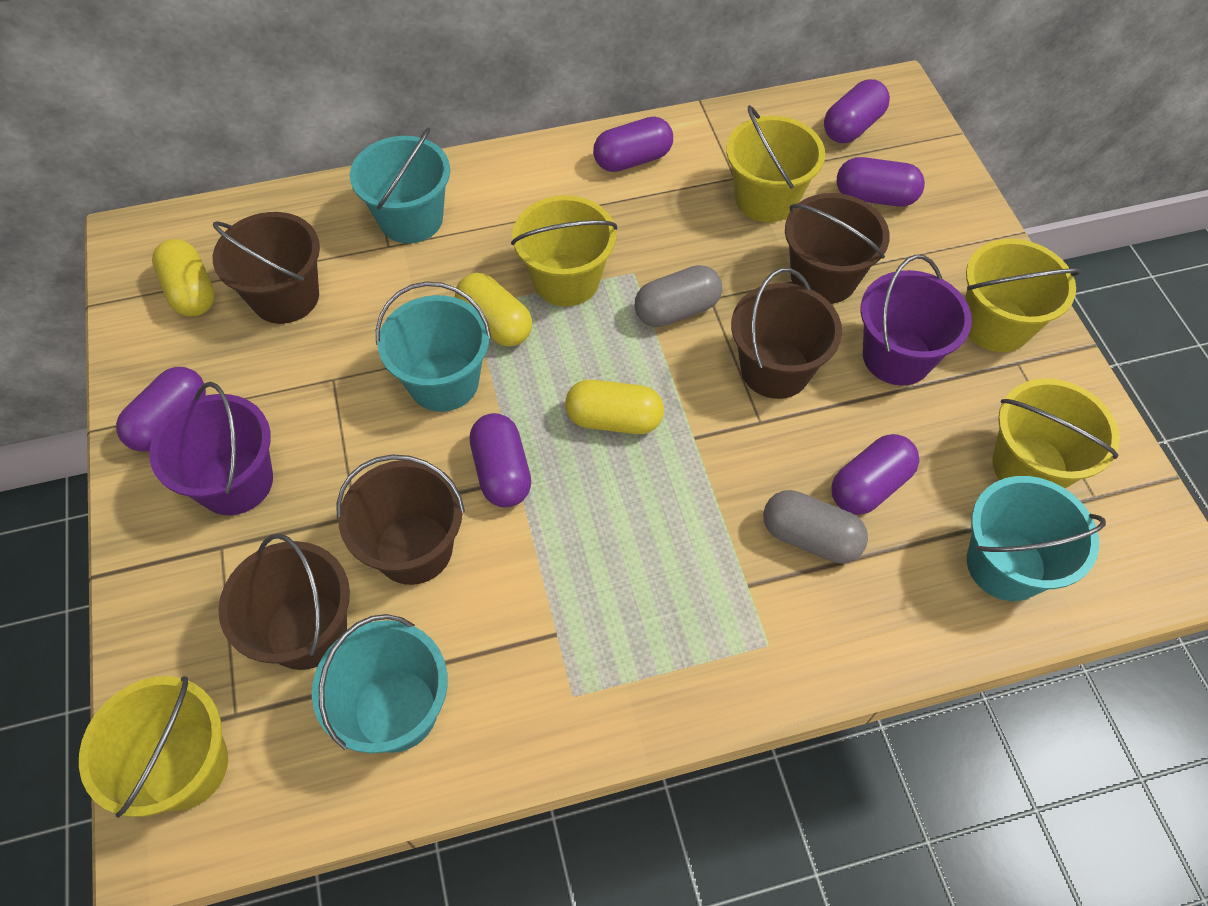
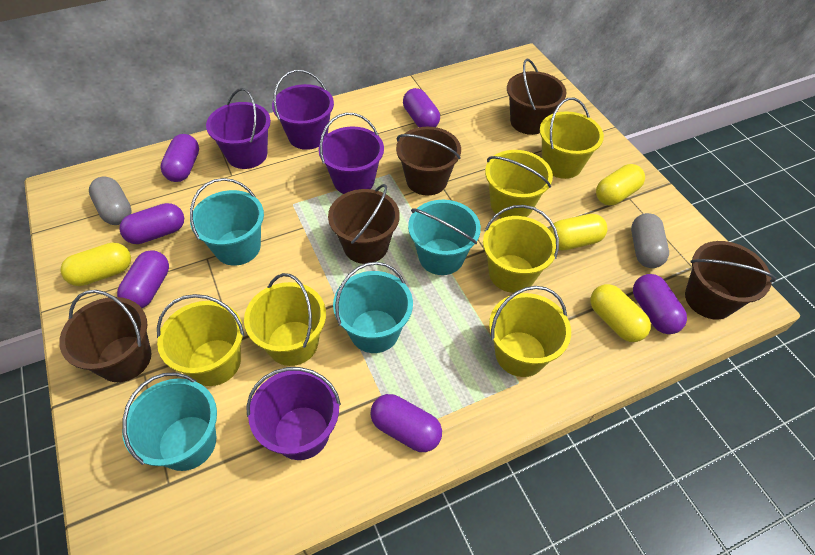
purple bucket: 2 -> 4
yellow bucket: 5 -> 6
yellow capsule: 3 -> 4

